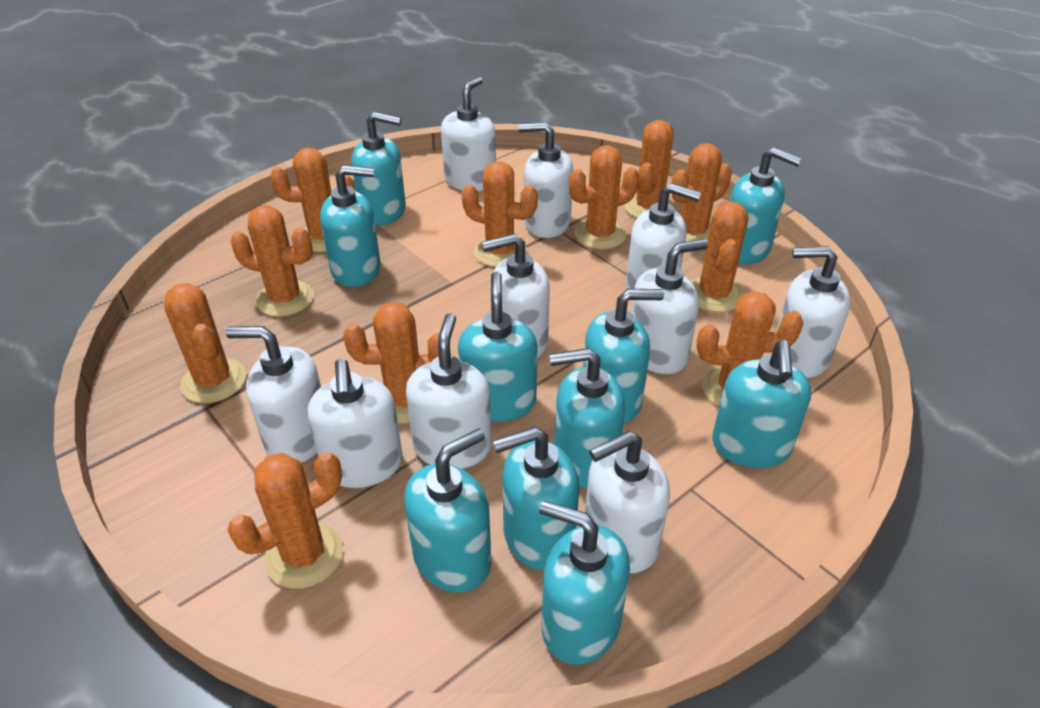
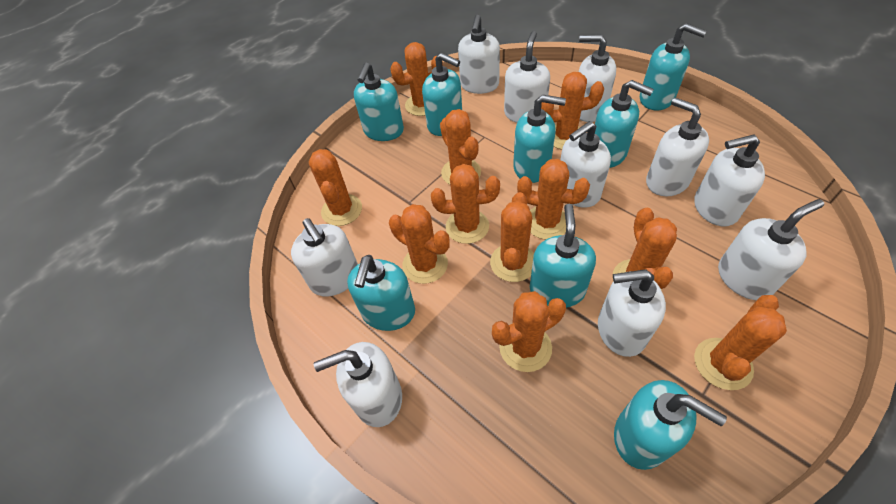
turquoise soap dispenser: 10 -> 8

